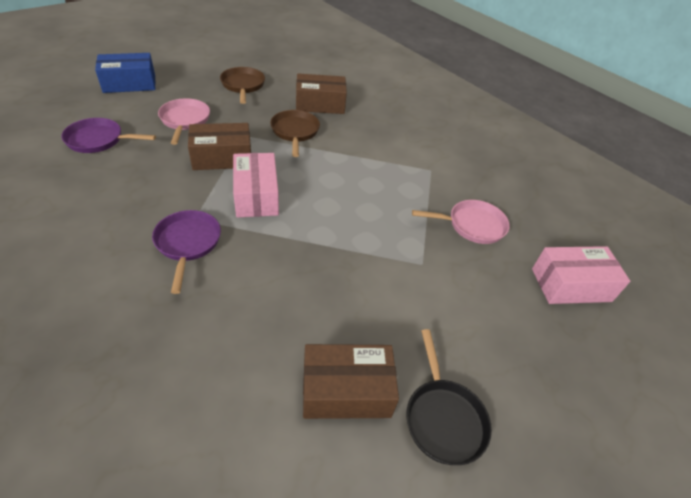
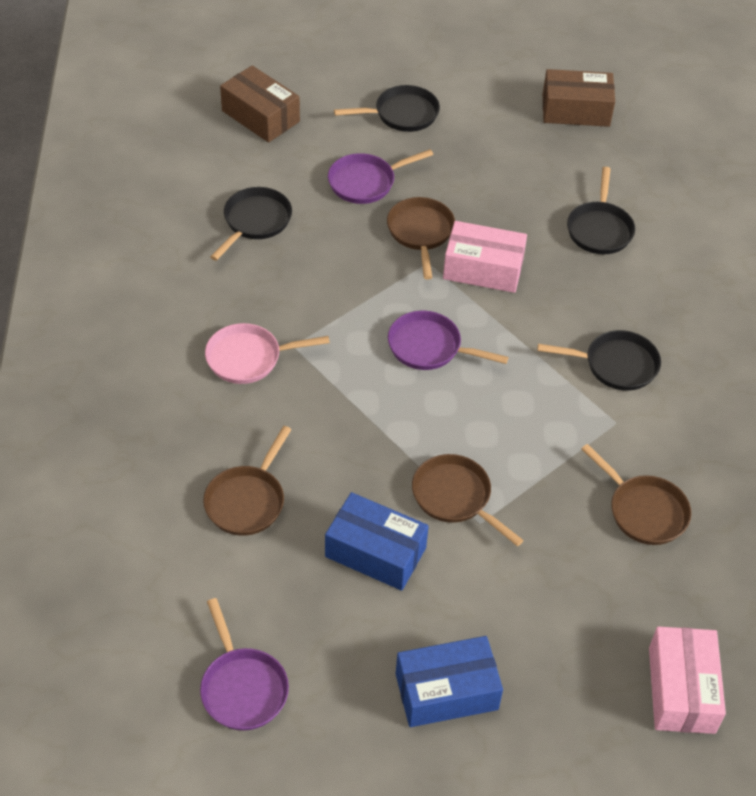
black pan: 1 -> 4
blue box: 1 -> 2
brown box: 3 -> 2
brown pan: 2 -> 4
pink pan: 2 -> 1
purple pan: 2 -> 3

